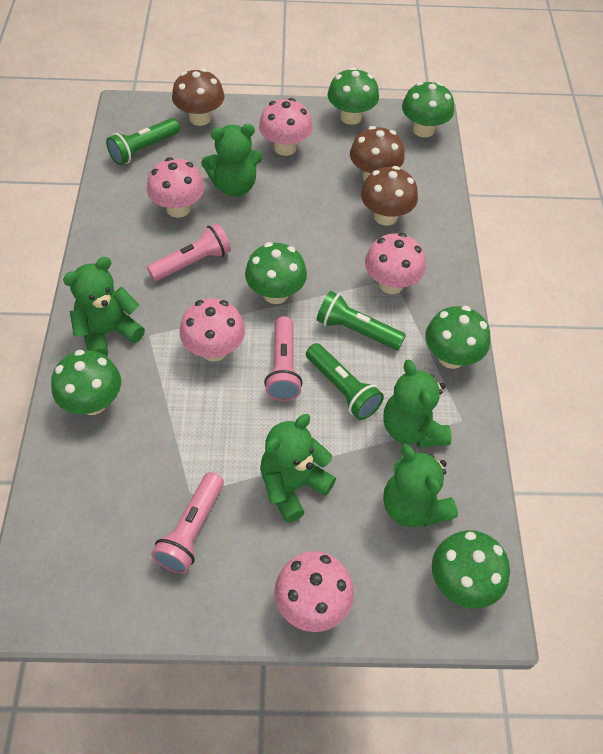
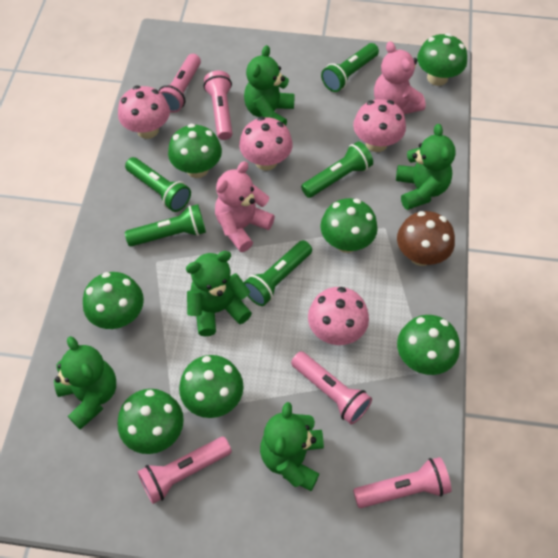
brown mushroom: 3 -> 1
green flashlight: 3 -> 5
green mushroom: 6 -> 7
pink flashlight: 3 -> 5
pink mushroom: 5 -> 4
pink teddy bear: 0 -> 2

